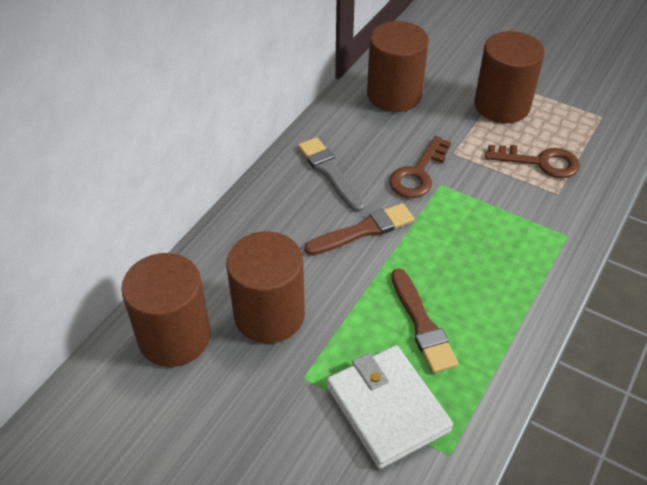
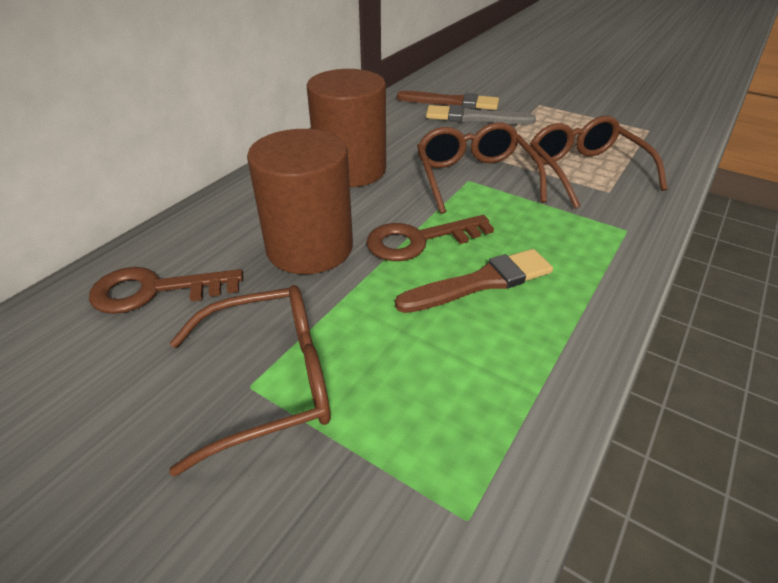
brown cylinder: 4 -> 2
brown glasses: 0 -> 3
white wallet: 1 -> 0

